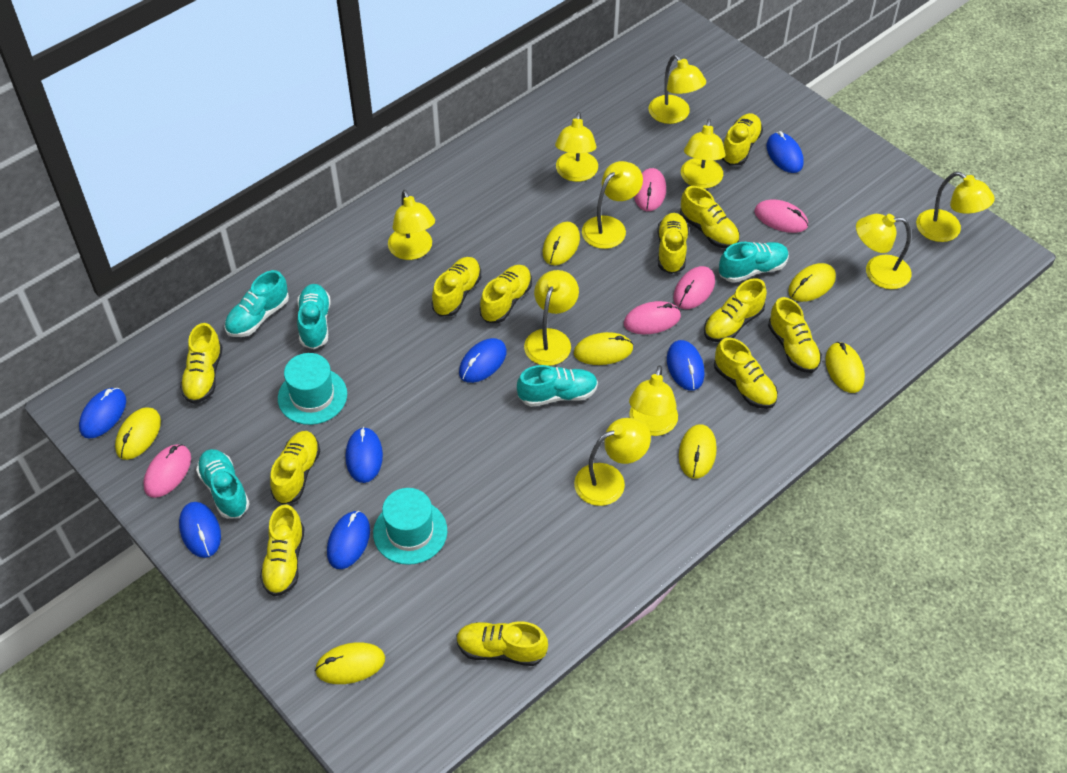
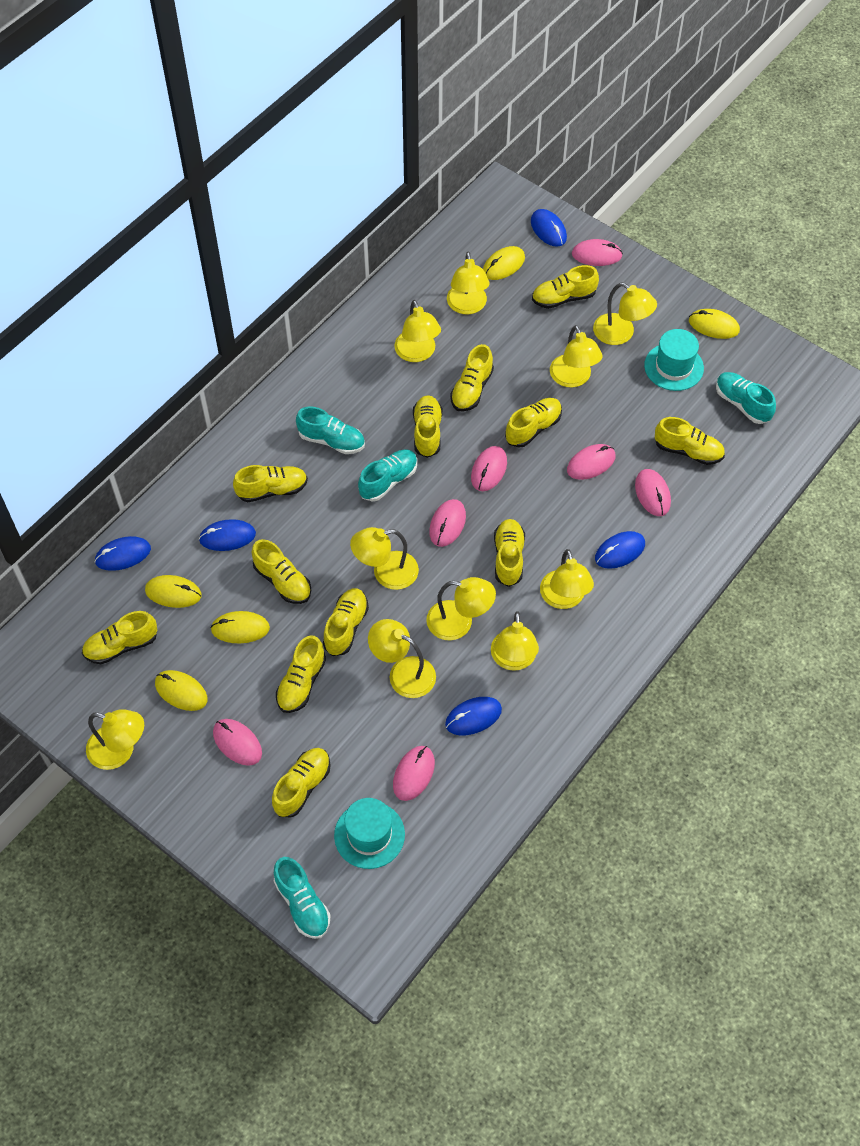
blue mouse: 7 -> 5
pink mouse: 5 -> 7
turquoise shoe: 5 -> 4
yellow mouse: 7 -> 5

